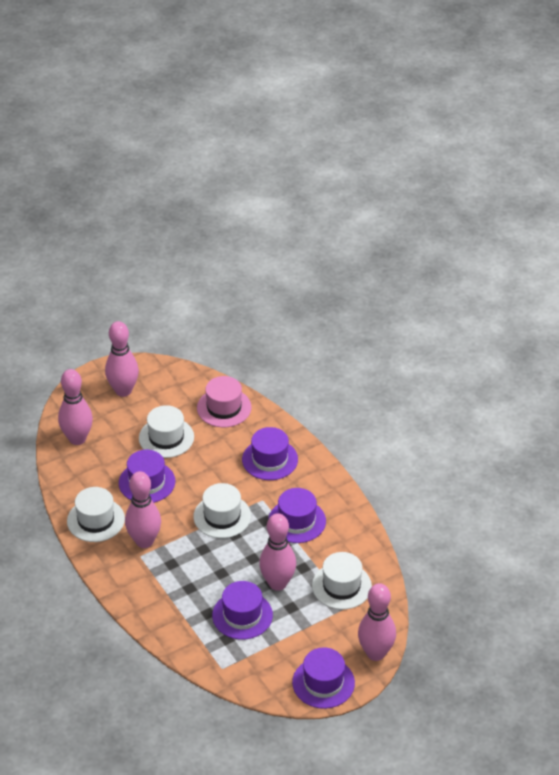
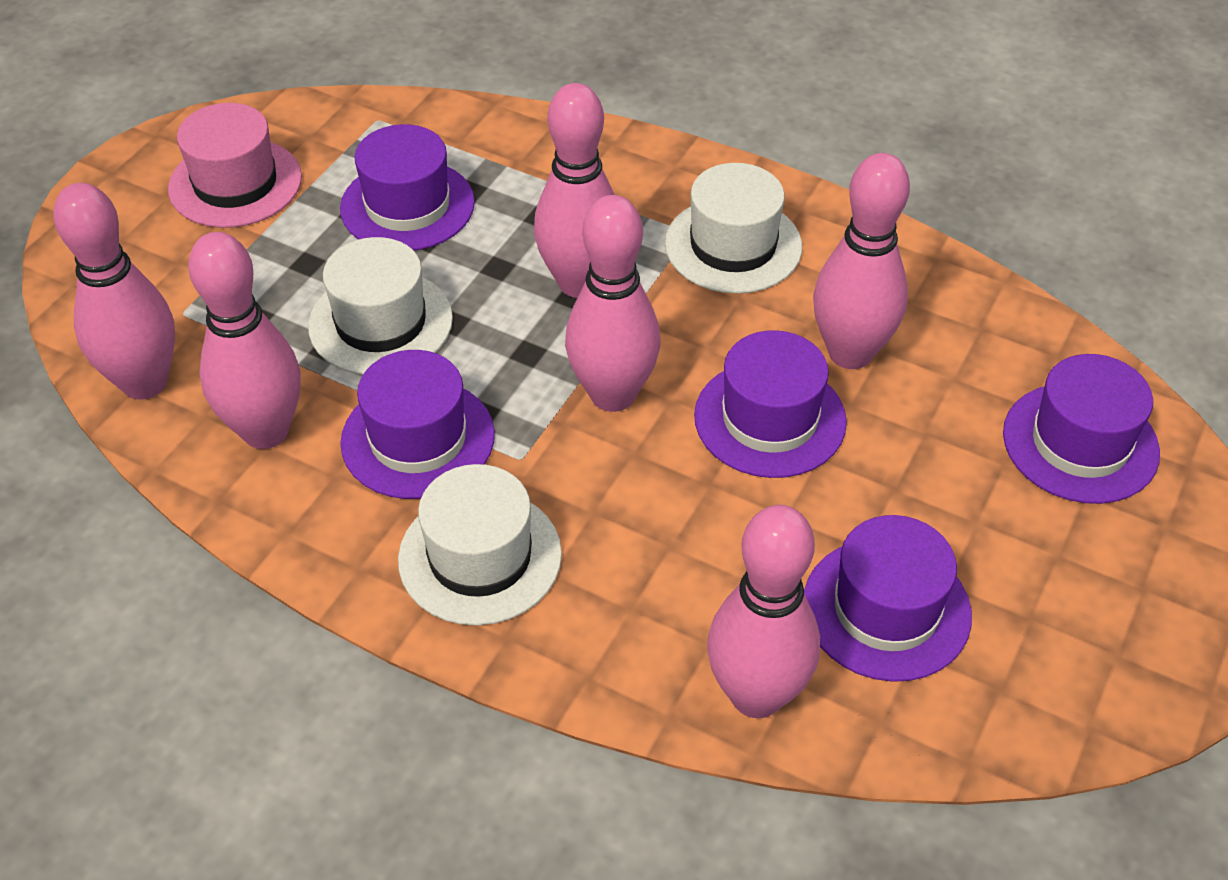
pink bowling pin: 5 -> 6
white hat: 4 -> 3

